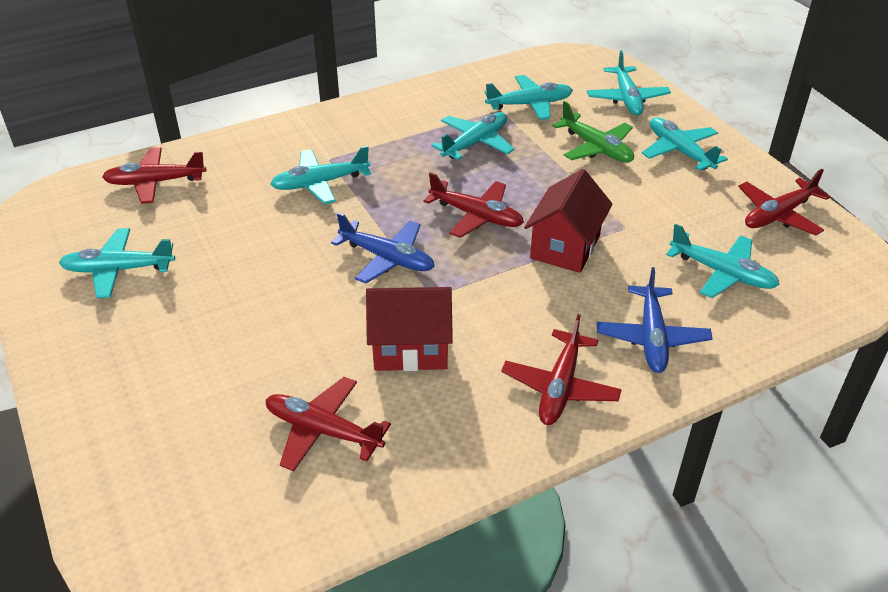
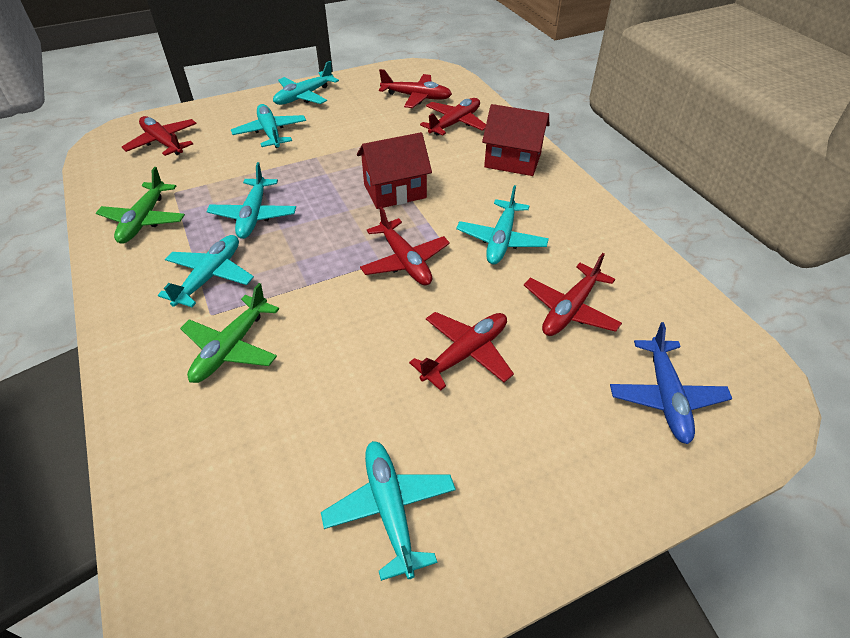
blue plane: 2 -> 1
green plane: 1 -> 2
red plane: 5 -> 6
turquoise plane: 7 -> 6

